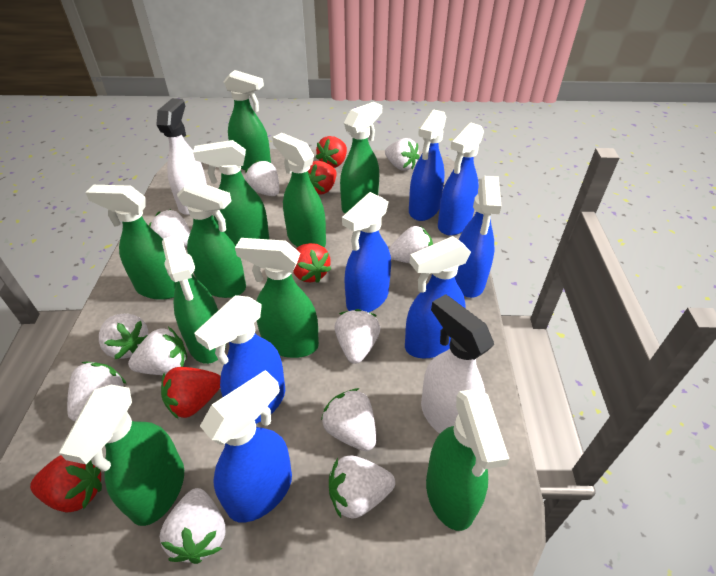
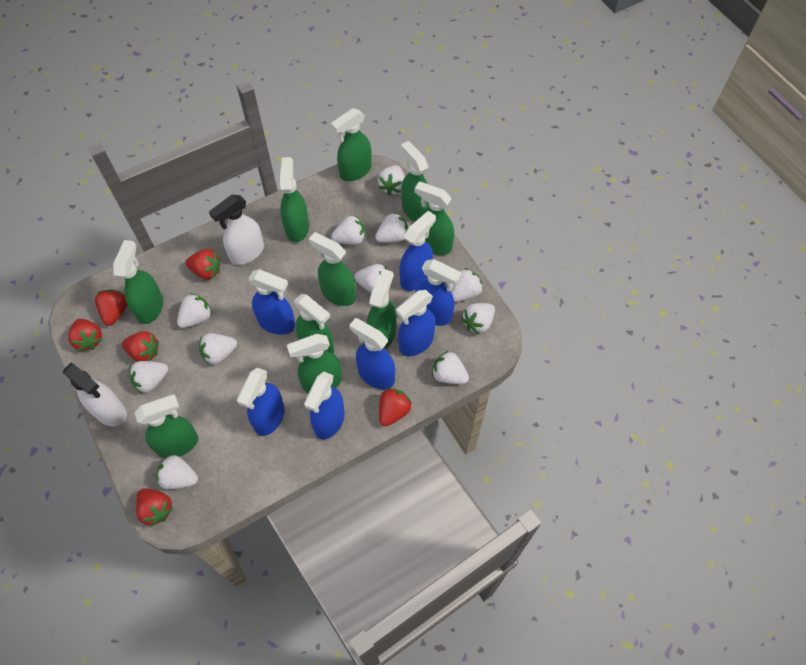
red strawberry: 5 -> 6

